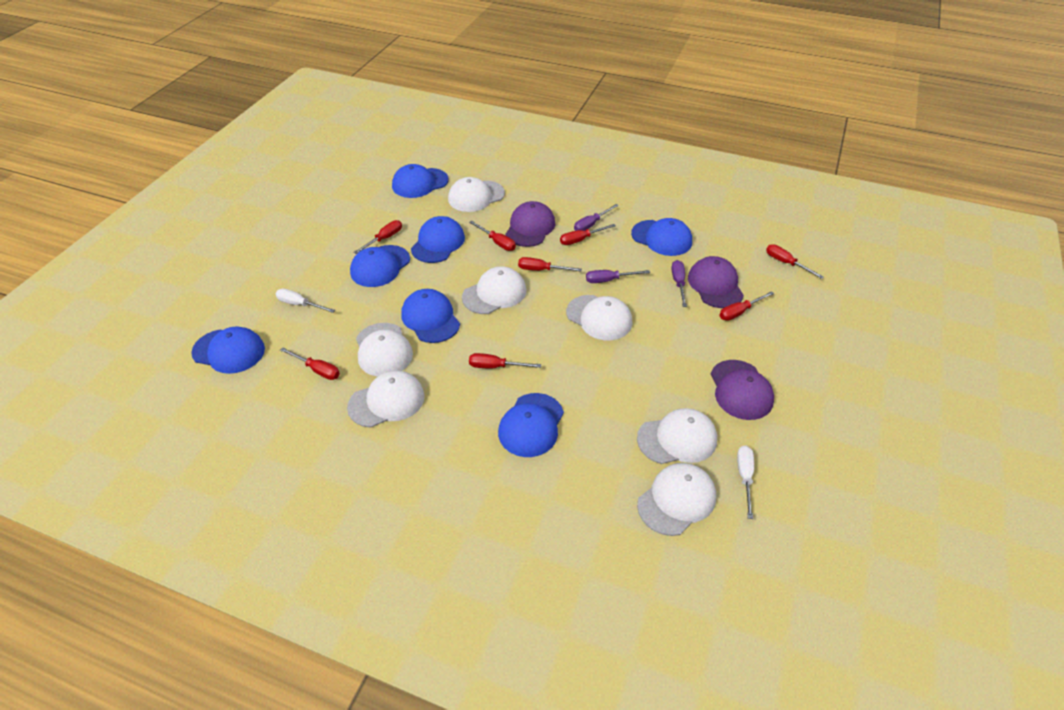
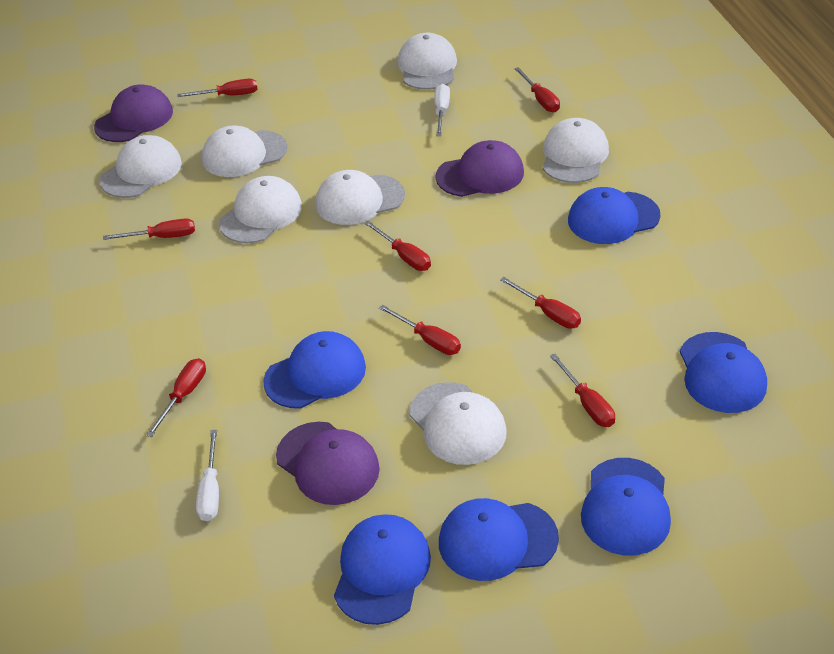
blue cap: 7 -> 6
purple screwdriver: 3 -> 0

